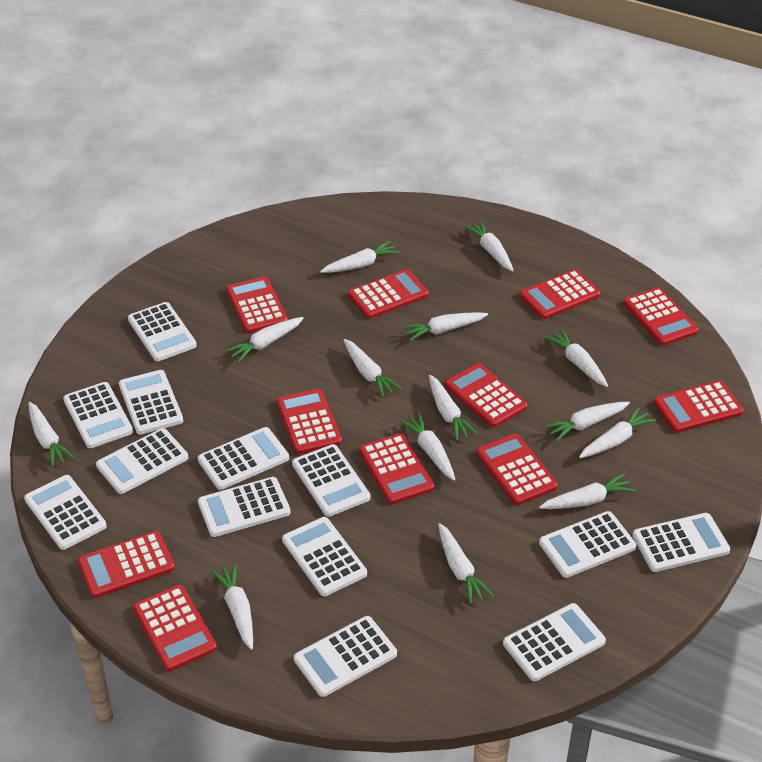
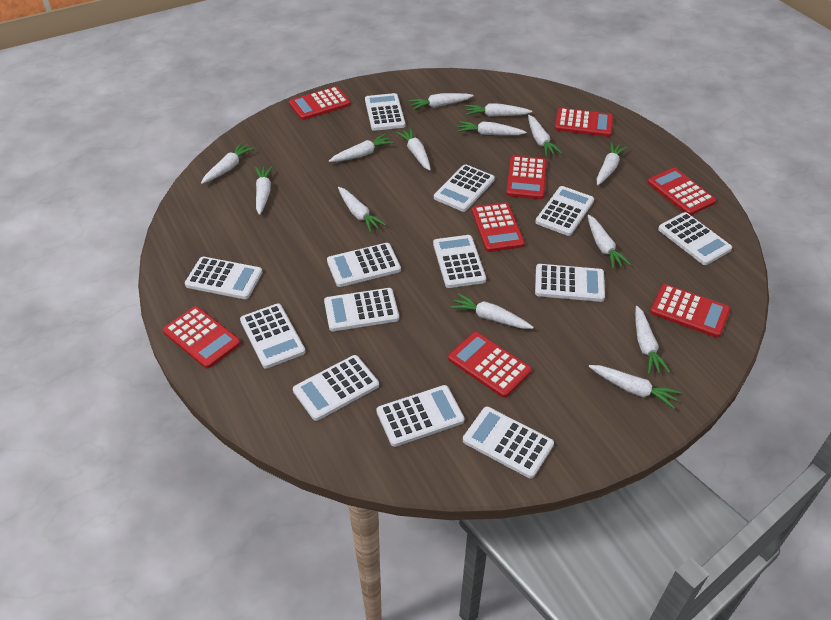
red calculator: 11 -> 8

